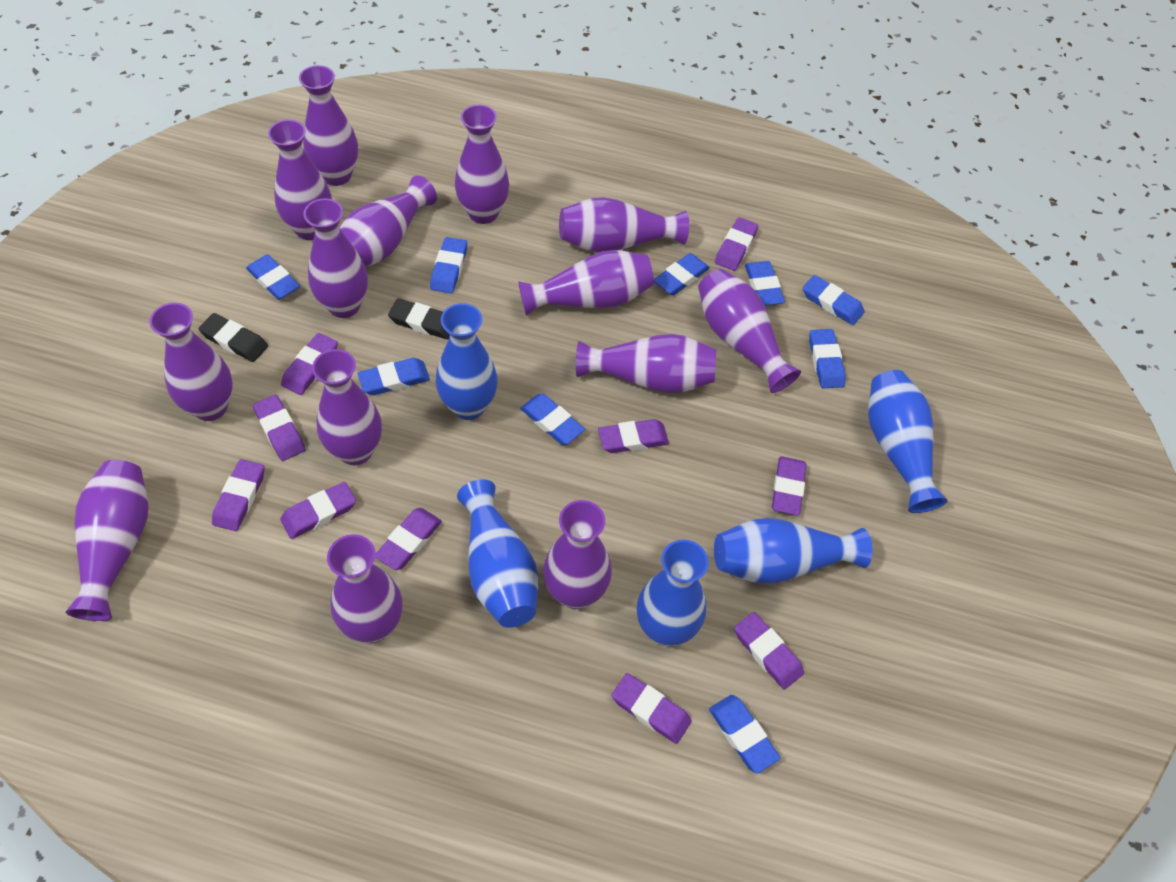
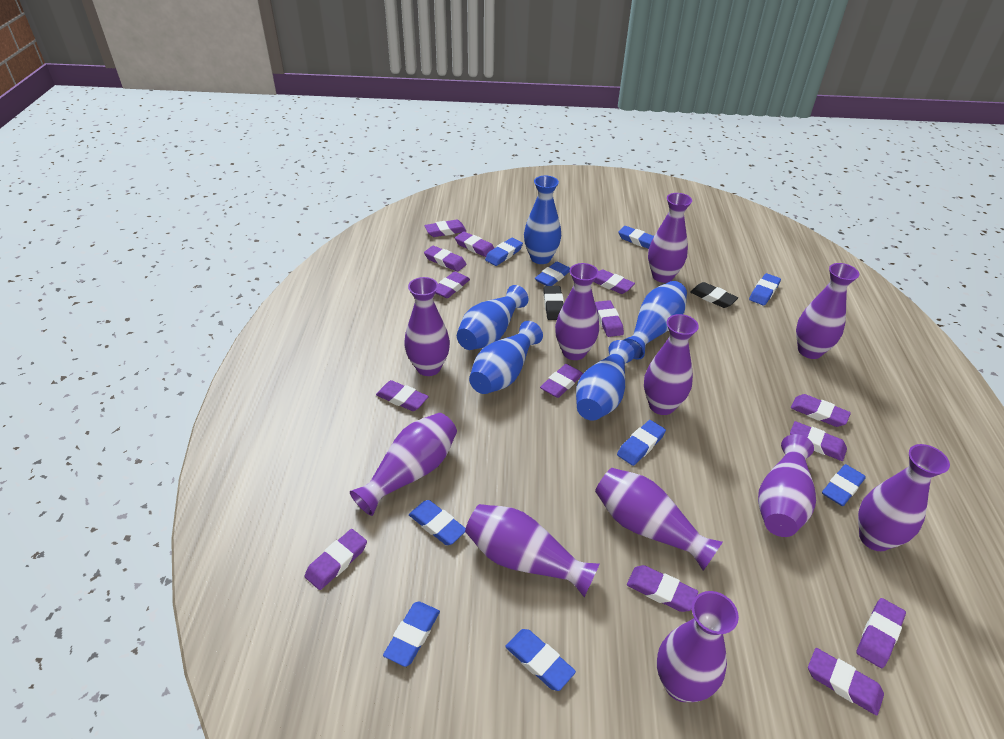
purple eraser: 10 -> 14
purple vase: 14 -> 11

